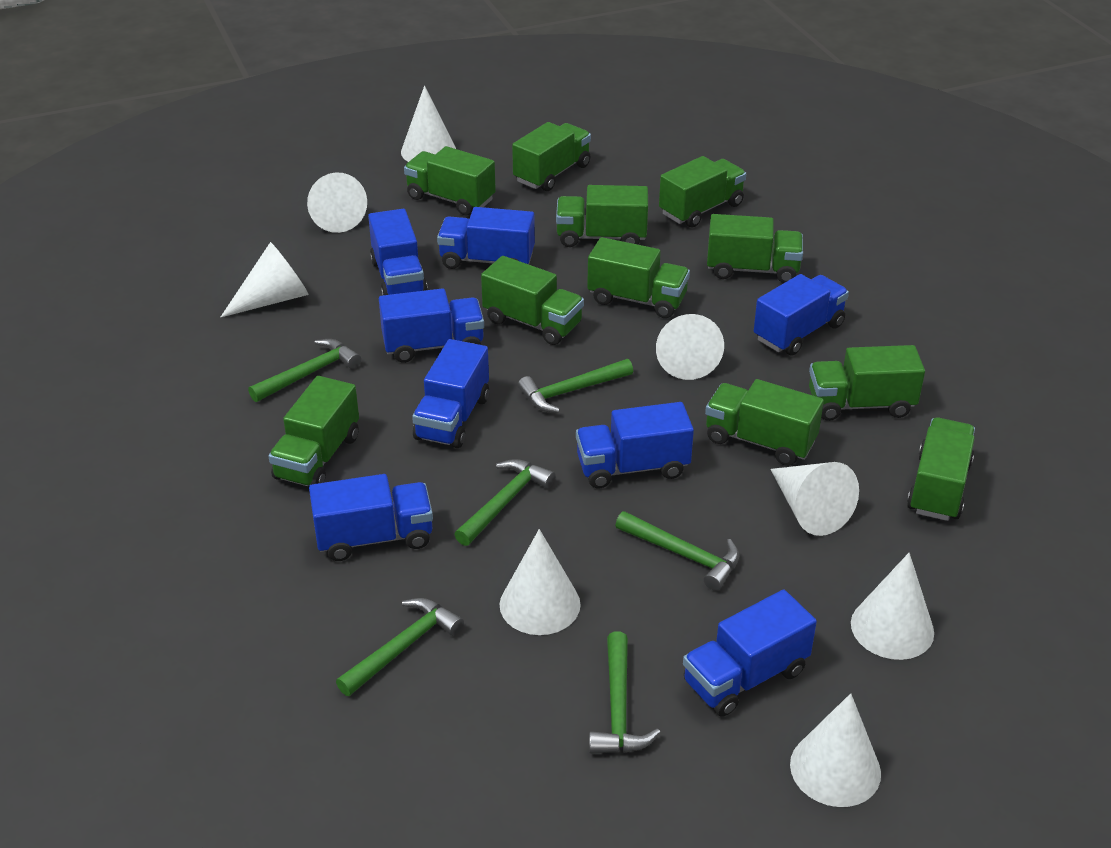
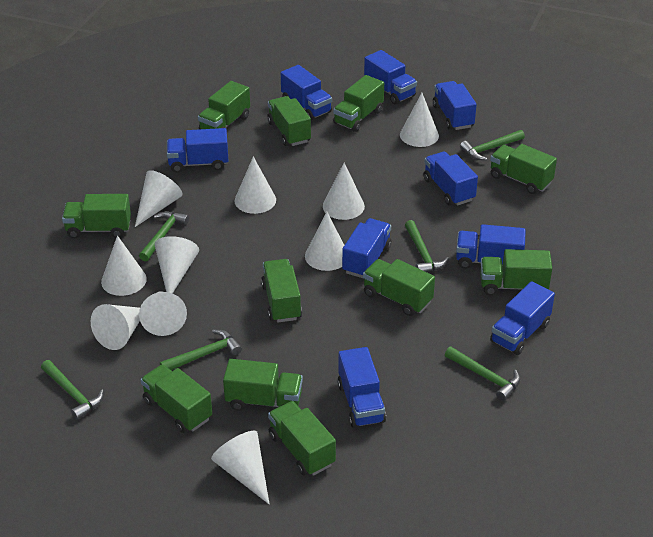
blue truck: 8 -> 9
white cone: 8 -> 10

